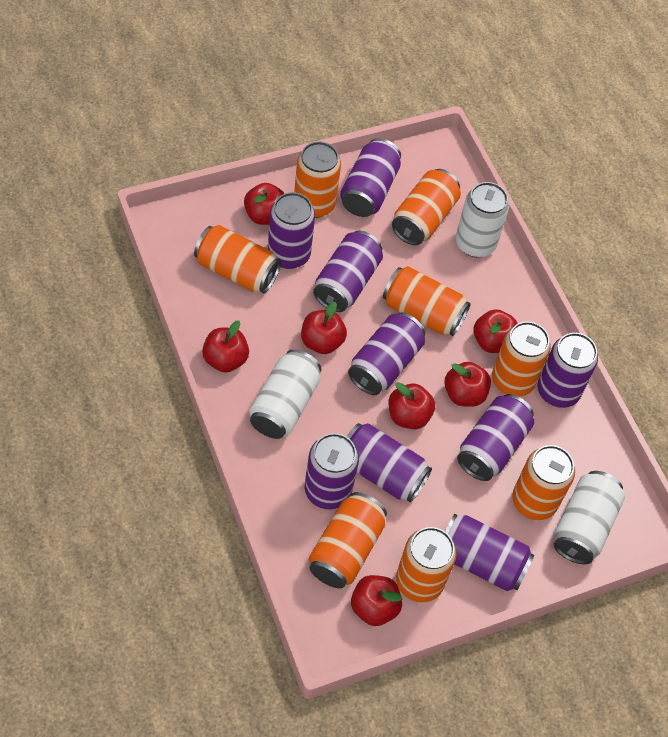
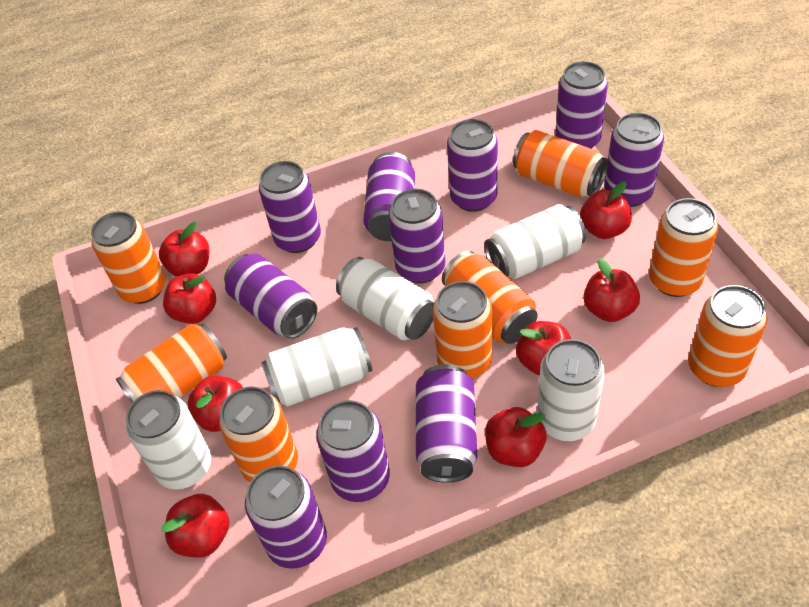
purple can: 9 -> 10
red apple: 7 -> 8
white can: 3 -> 5

